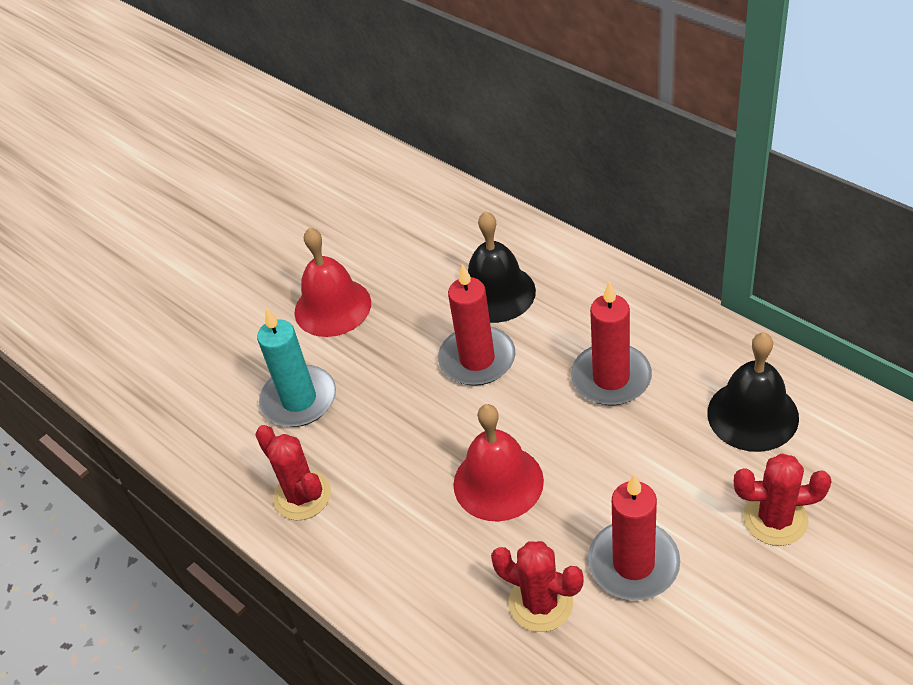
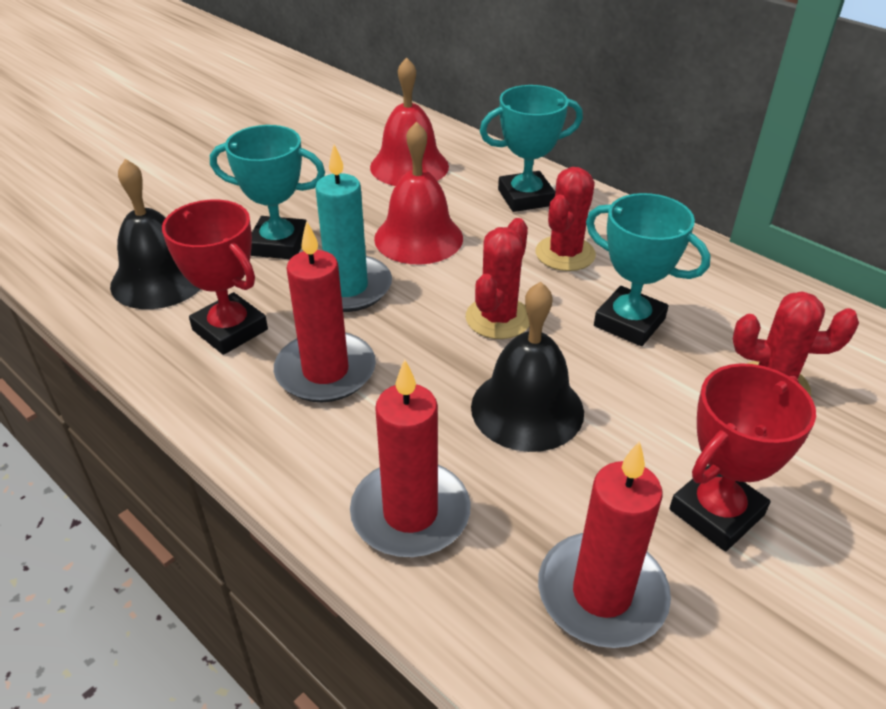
red trophy: 0 -> 2
turquoise trophy: 0 -> 3

